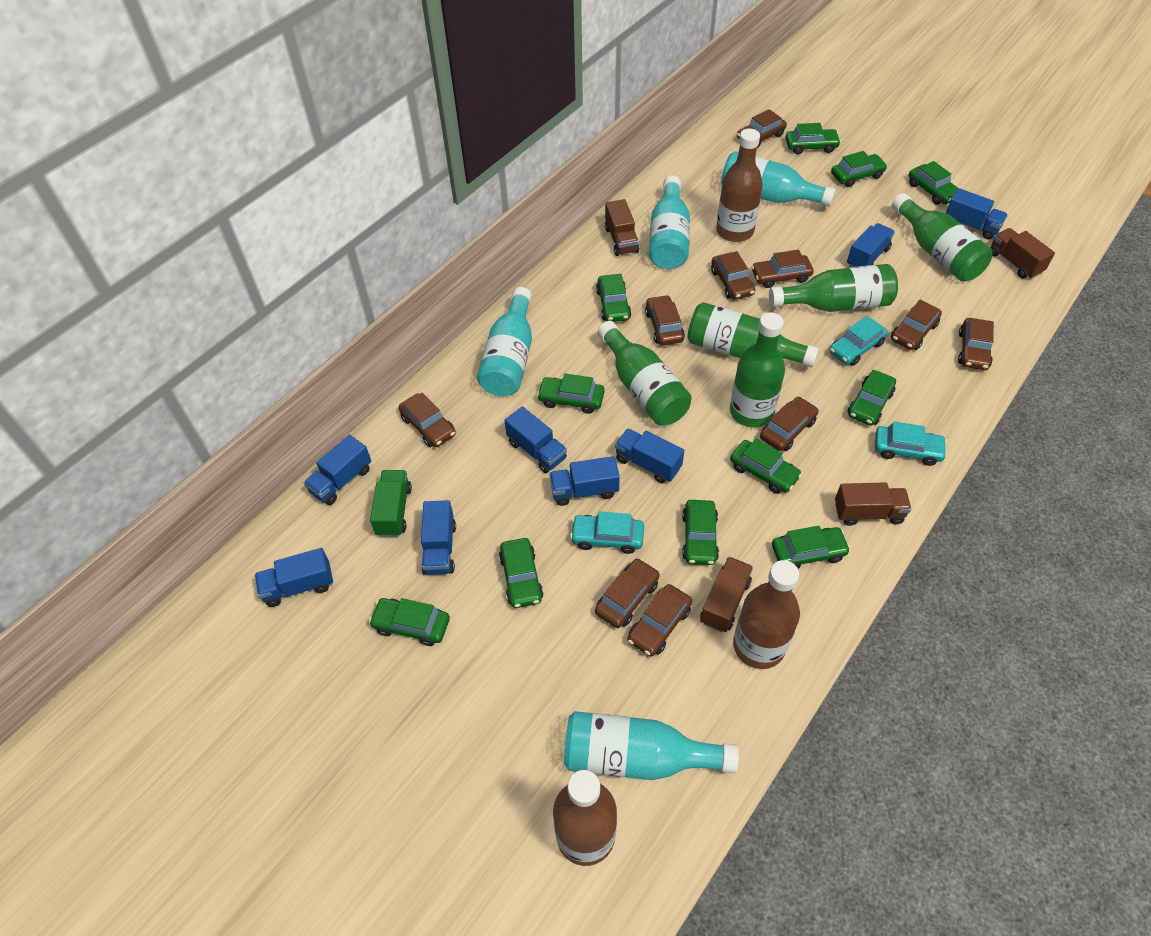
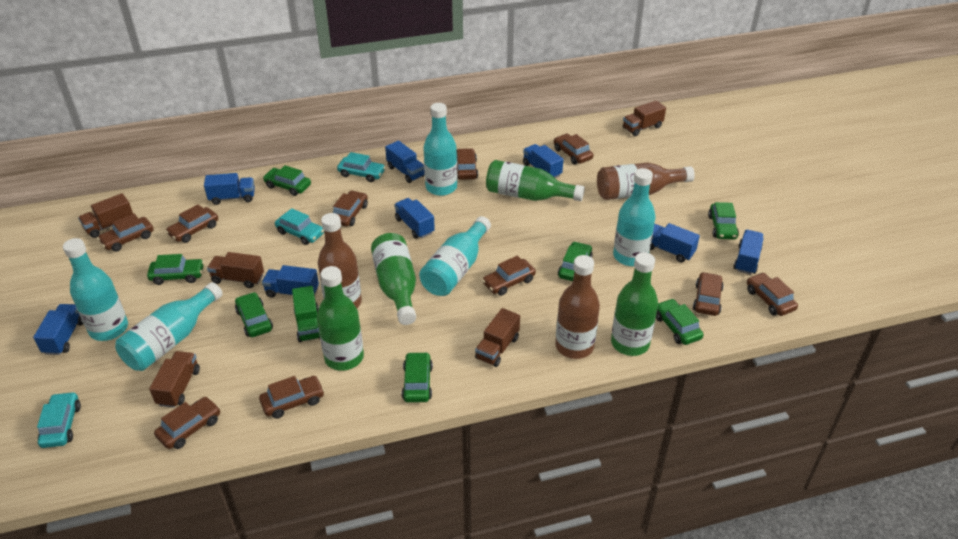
brown truck: 4 -> 5
green bottle: 5 -> 4
green car: 11 -> 7
turquoise bottle: 4 -> 5

